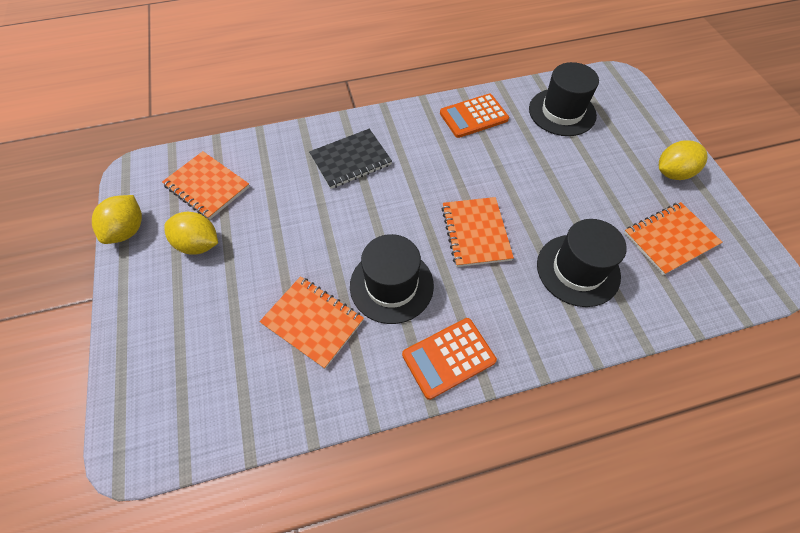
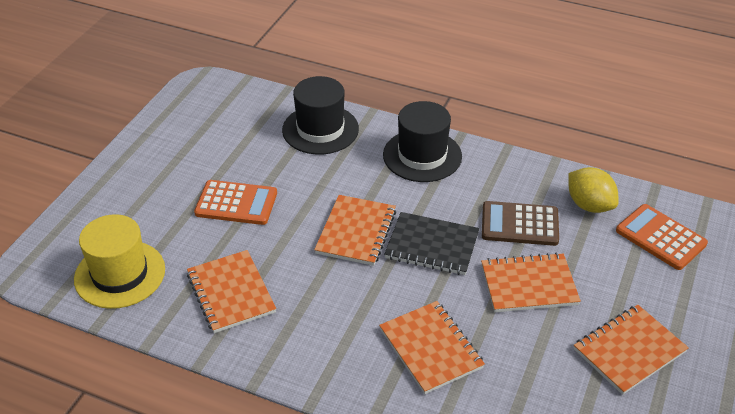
black hat: 3 -> 2
brown calculator: 0 -> 1
orange notebook: 4 -> 5
yellow hat: 0 -> 1
yellow lemon: 3 -> 1

